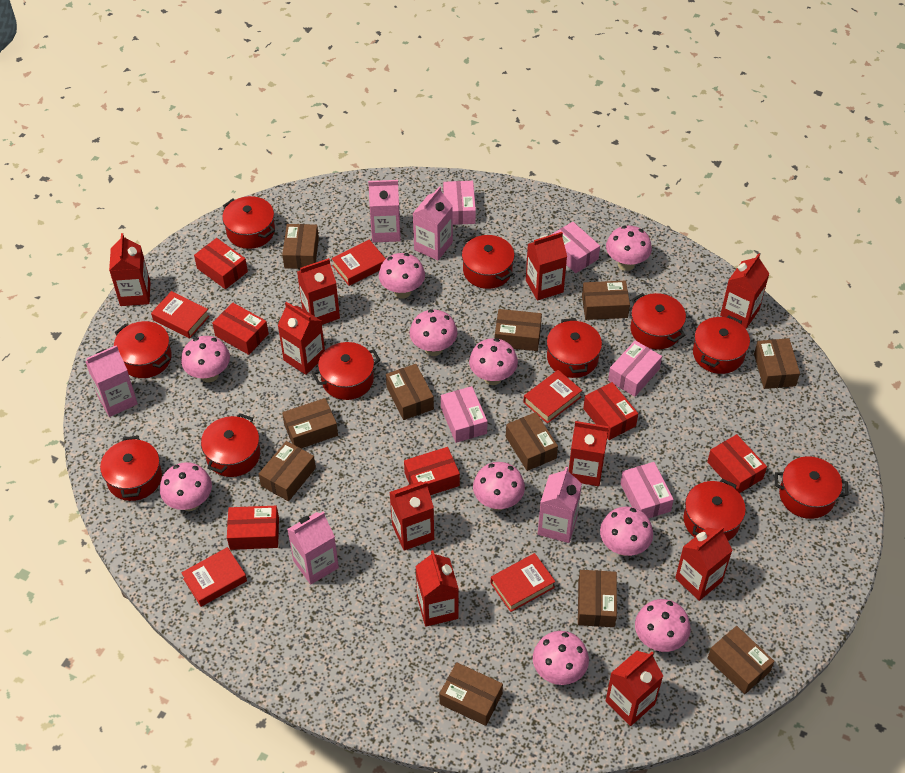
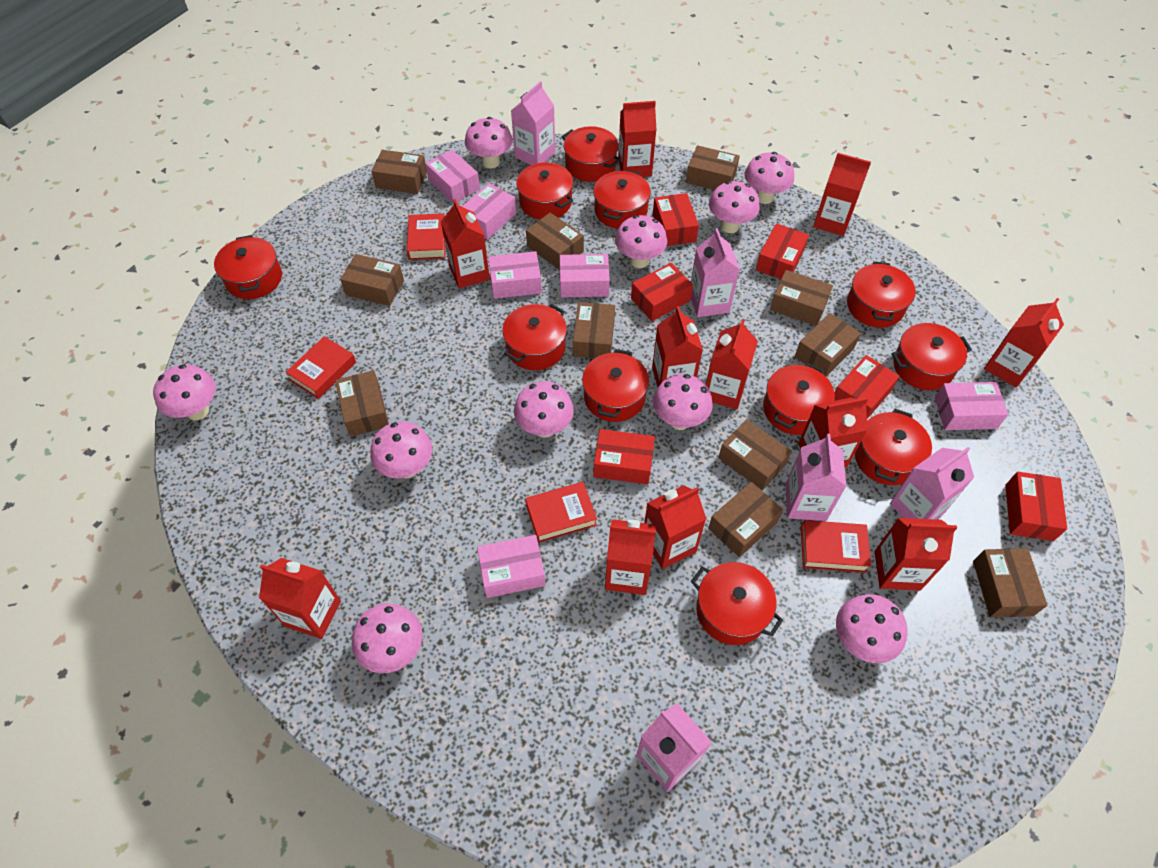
pink box: 5 -> 6
red book: 5 -> 4
red carton: 10 -> 11

